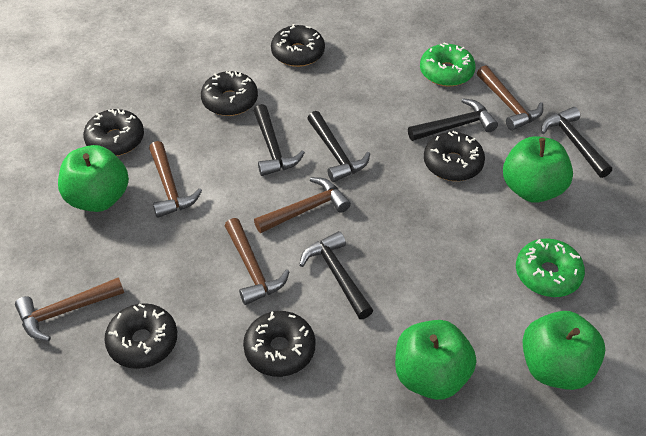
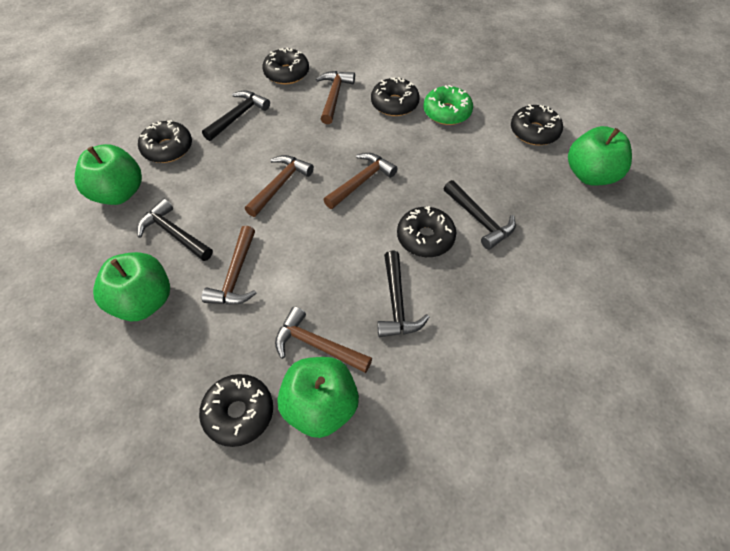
black hammer: 5 -> 4
green donut: 2 -> 1

